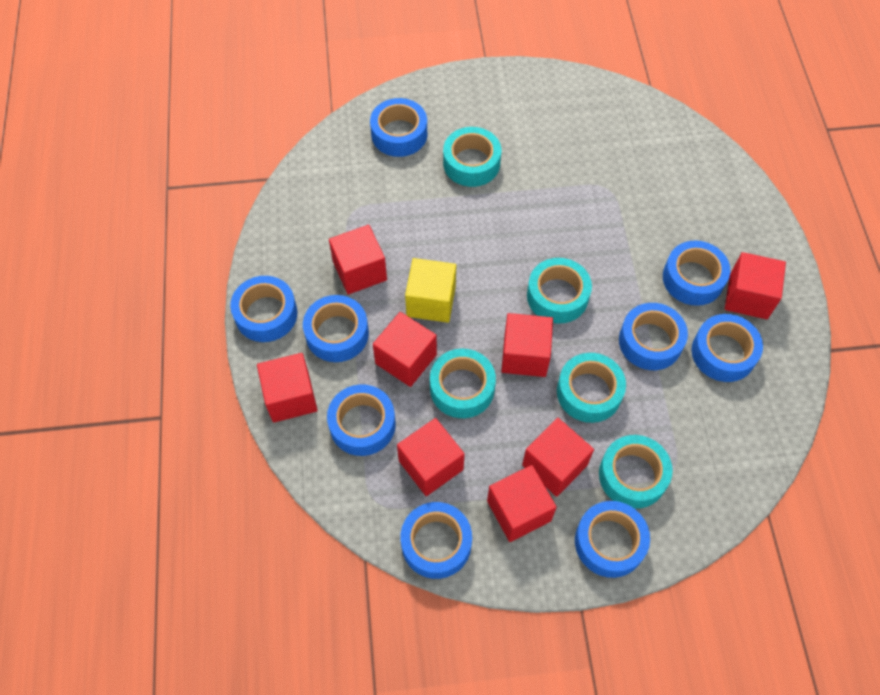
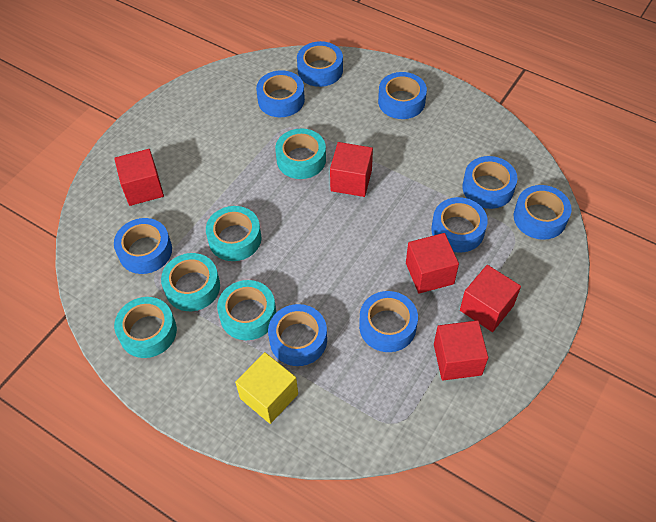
red cube: 8 -> 5

